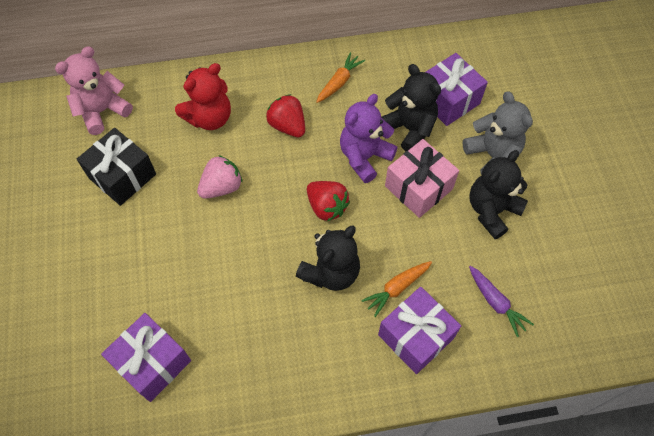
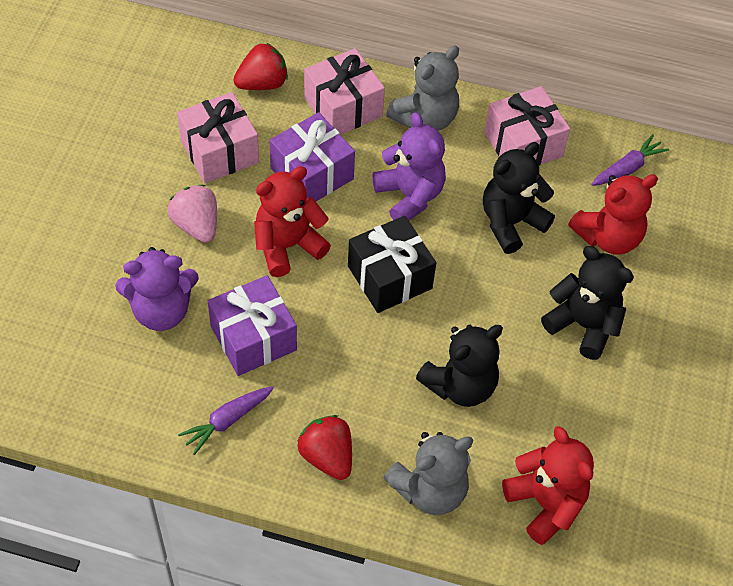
grey teddy bear: 1 -> 2
orange carrot: 2 -> 0
pink gift: 1 -> 3
pink teddy bear: 1 -> 0
purple carrot: 1 -> 2
purple gift: 3 -> 2
purple teddy bear: 1 -> 2
red teddy bear: 1 -> 3

